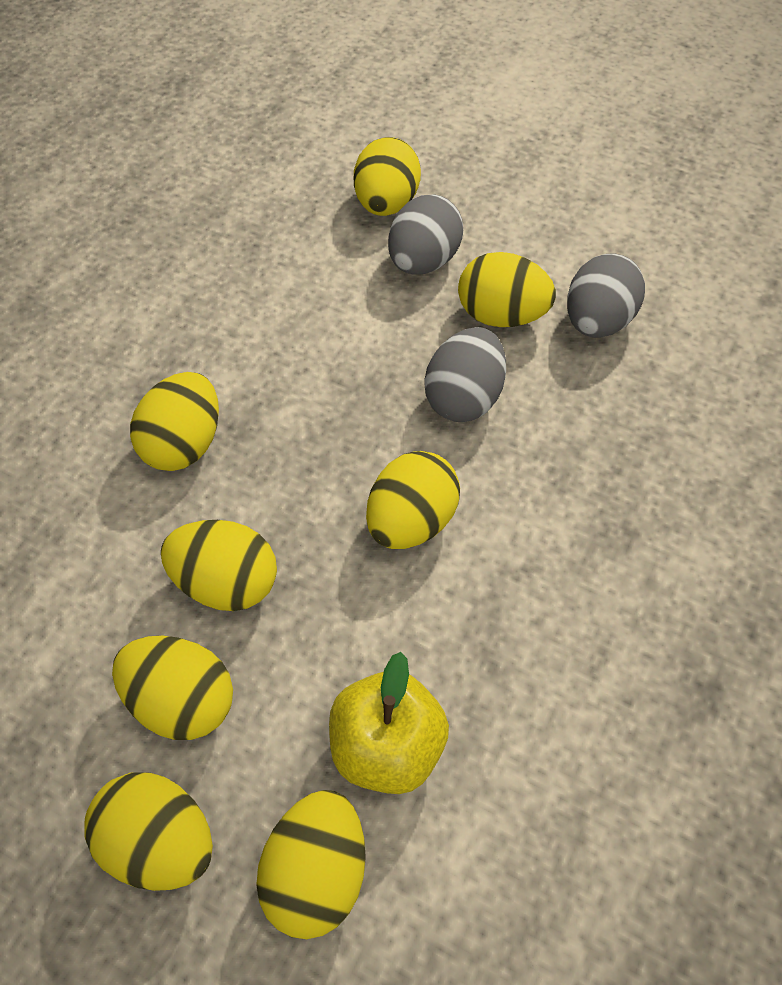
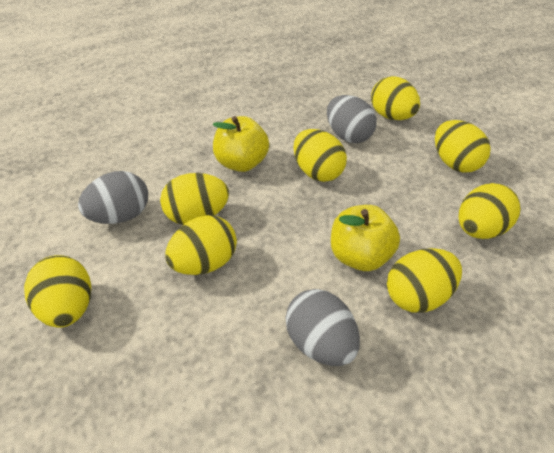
yellow apple: 1 -> 2

